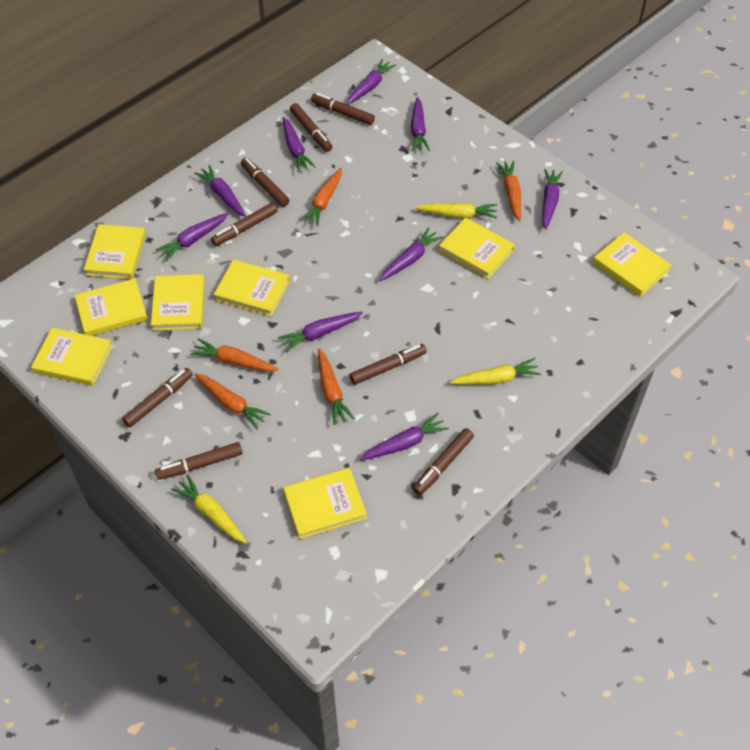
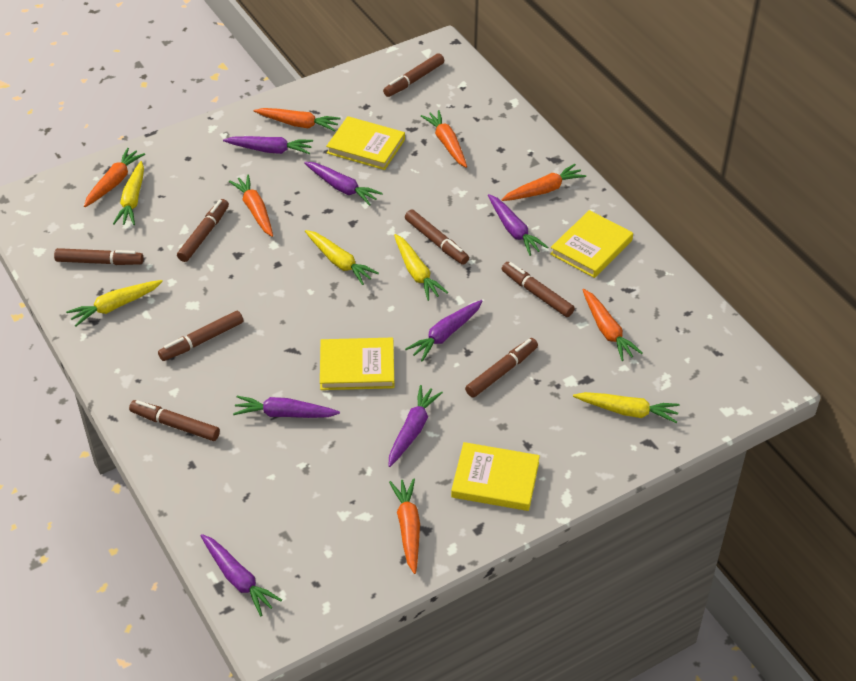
orange carrot: 5 -> 7
purple carrot: 9 -> 7
yellow book: 8 -> 4
yellow carrot: 3 -> 5

